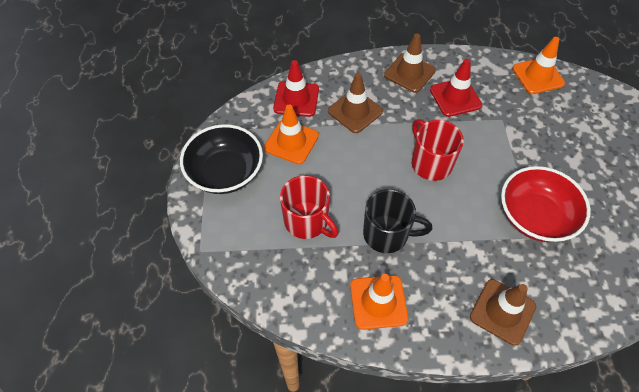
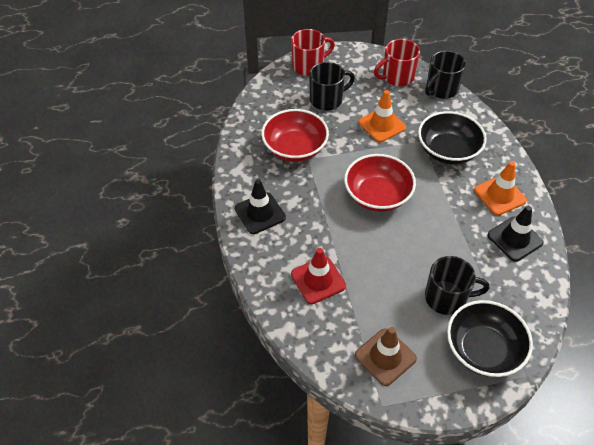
black bowl: 1 -> 2
black mug: 1 -> 3
black traffic cone: 0 -> 2
brown traffic cone: 3 -> 1
orange traffic cone: 3 -> 2
red bowl: 1 -> 2
red traffic cone: 2 -> 1

